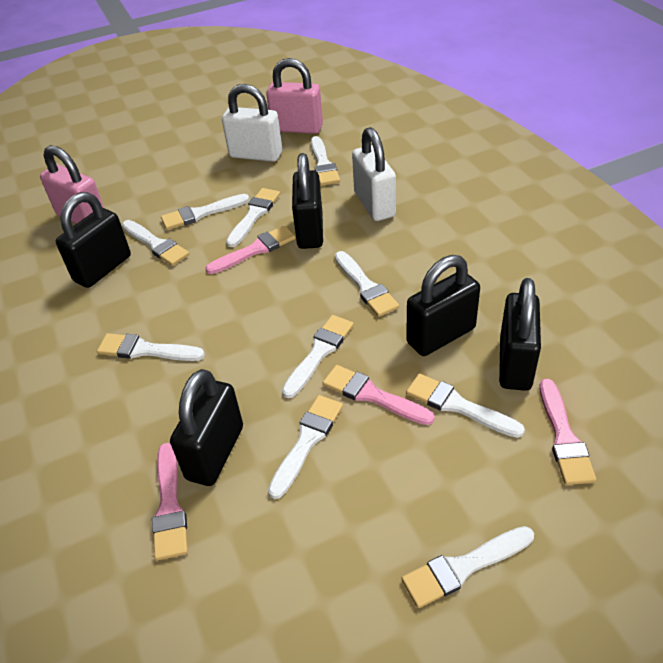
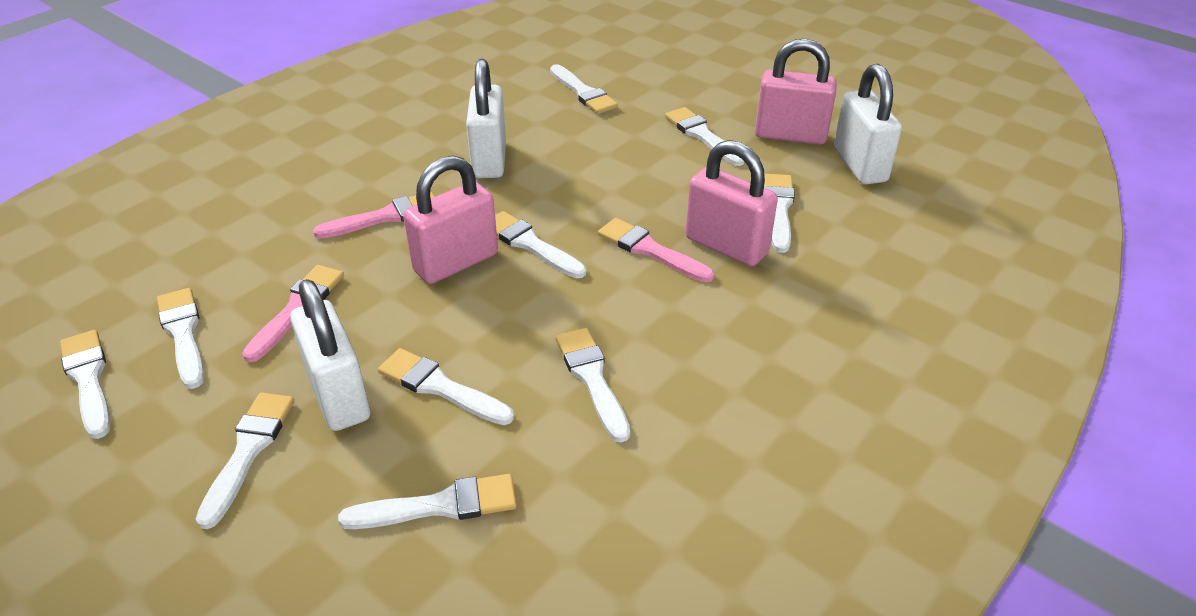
black padlock: 5 -> 0
pink brush: 4 -> 3
pink padlock: 2 -> 3
white padlock: 2 -> 3

